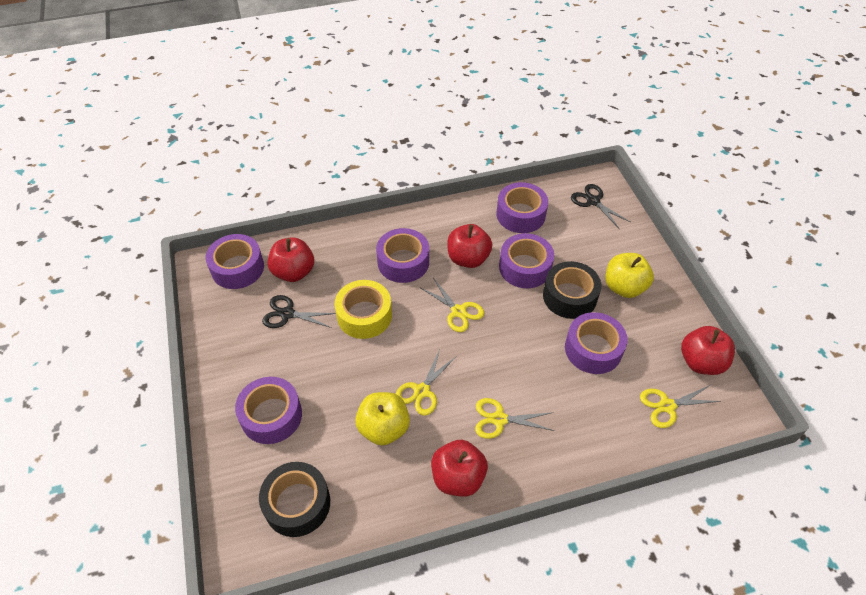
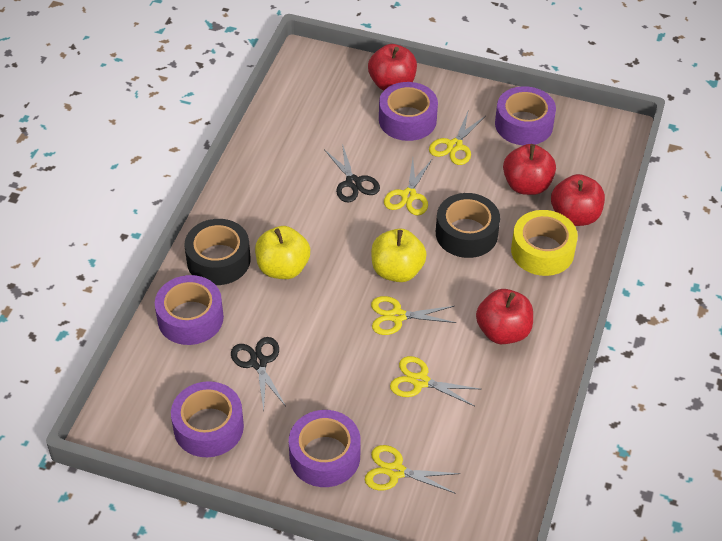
purple tape: 6 -> 5
yellow scissors: 4 -> 5

